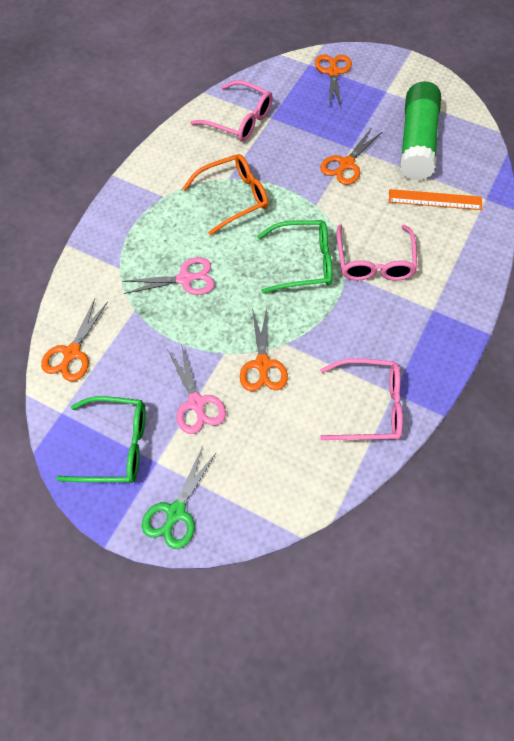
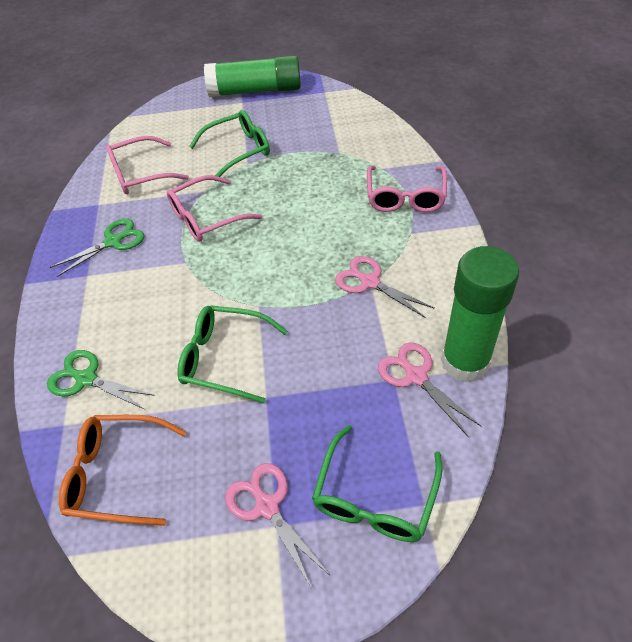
green glasses: 2 -> 3
green glue stick: 1 -> 2
green scissors: 1 -> 2
orange ruler: 1 -> 0
orange scissors: 4 -> 0
pink scissors: 2 -> 3

